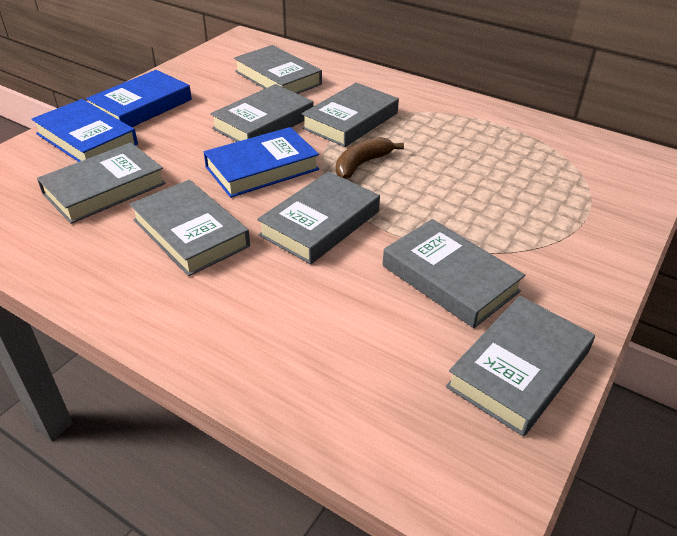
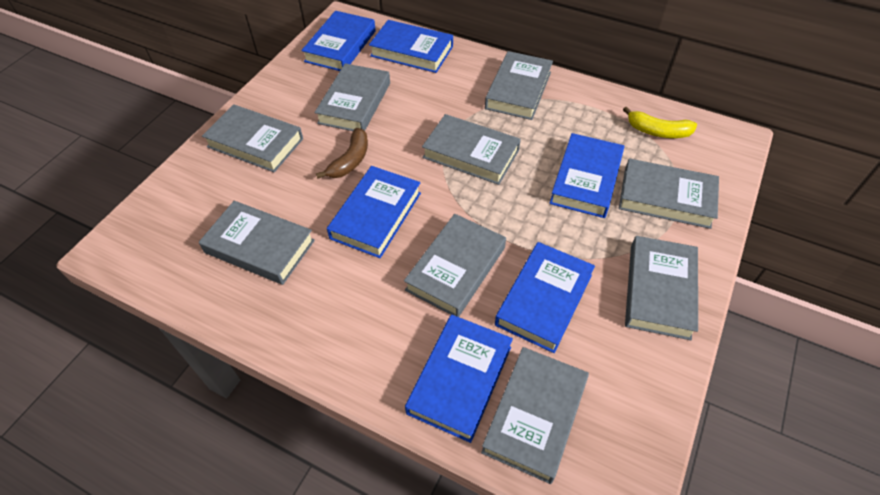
blue book: 3 -> 6
grey book: 8 -> 9
yellow banana: 0 -> 1

